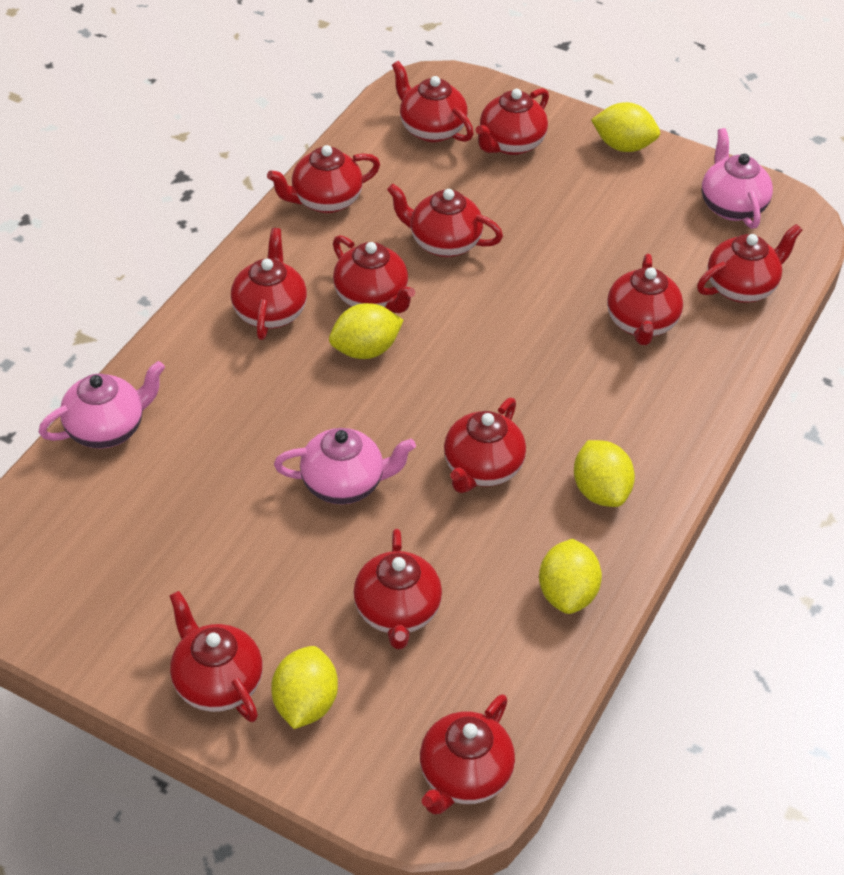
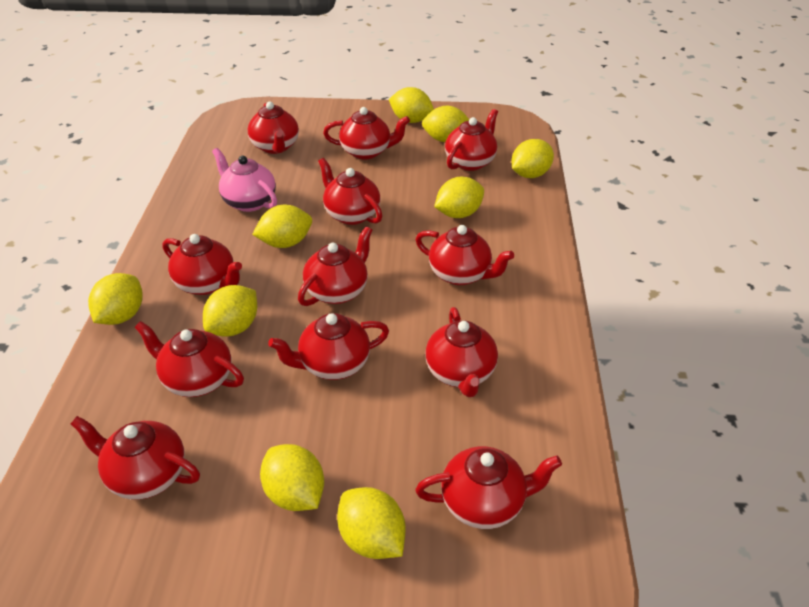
pink teapot: 3 -> 1
yellow lemon: 5 -> 9

